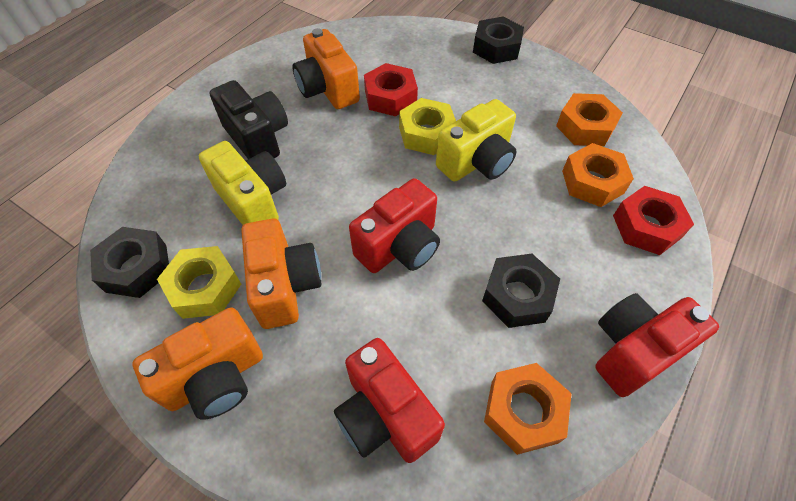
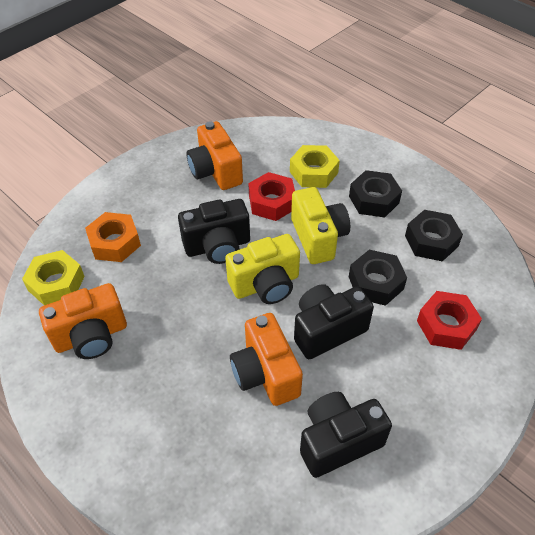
black camera: 1 -> 3
orange nut: 3 -> 1
red camera: 3 -> 0

